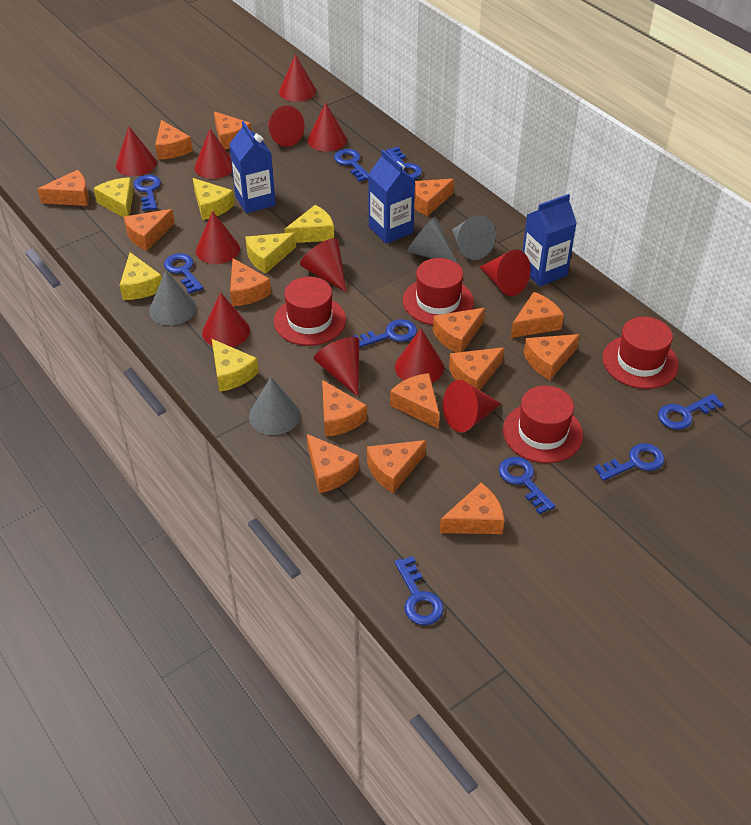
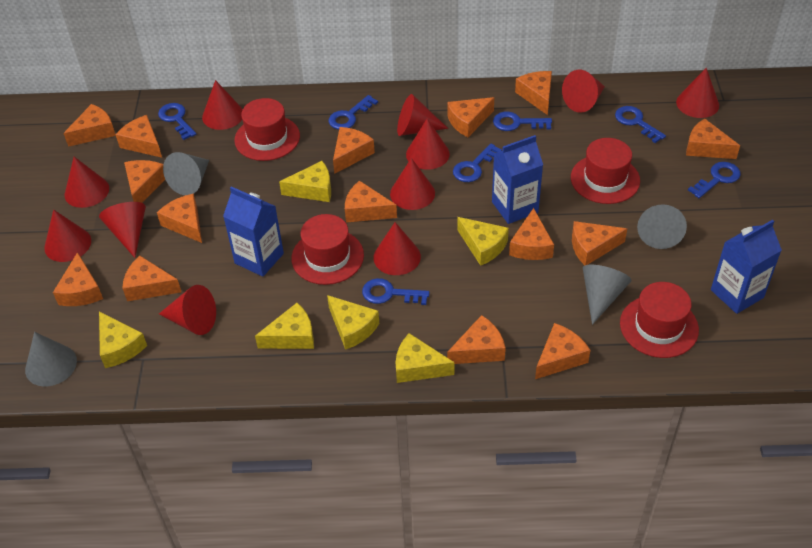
blue key: 9 -> 7
red cone: 12 -> 11

